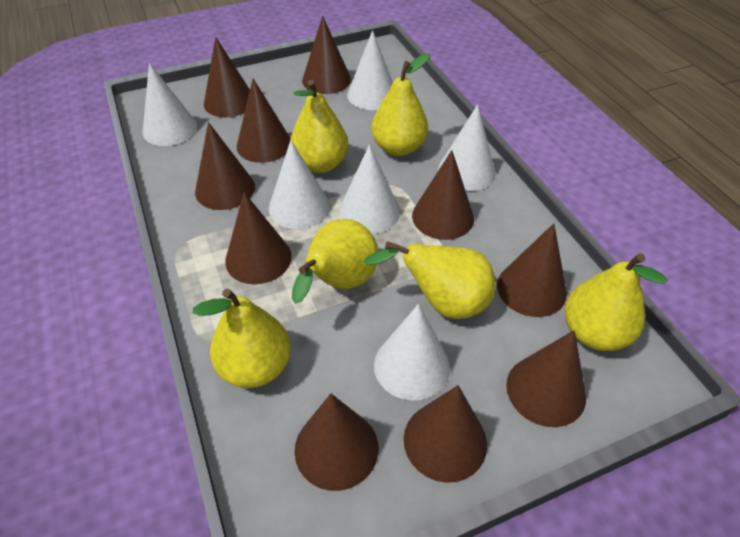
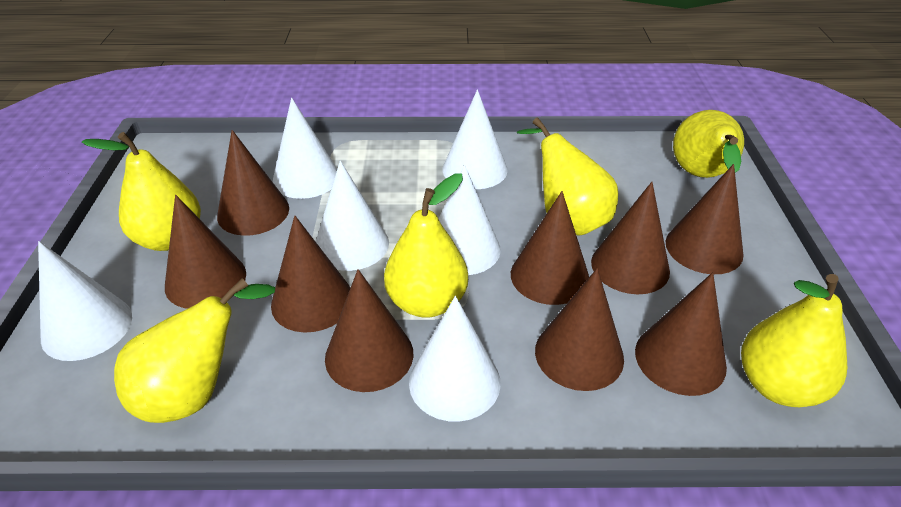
brown cone: 10 -> 9

